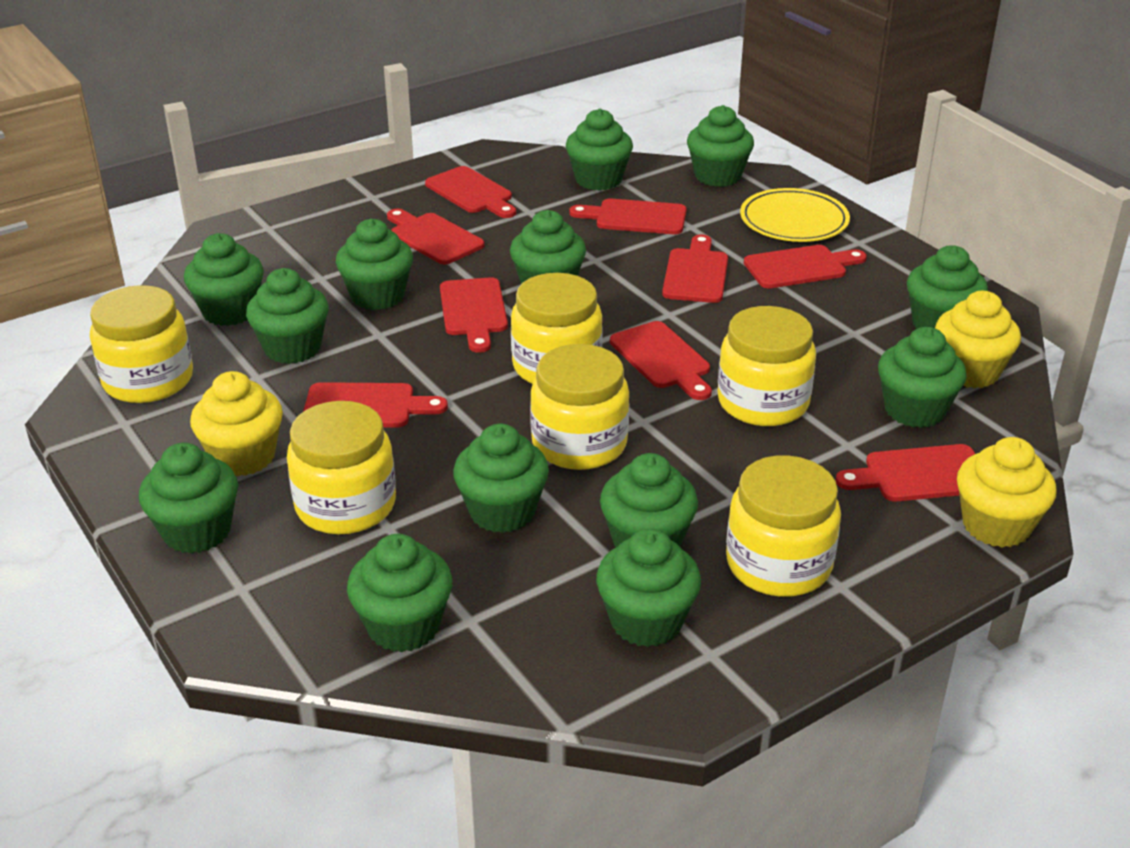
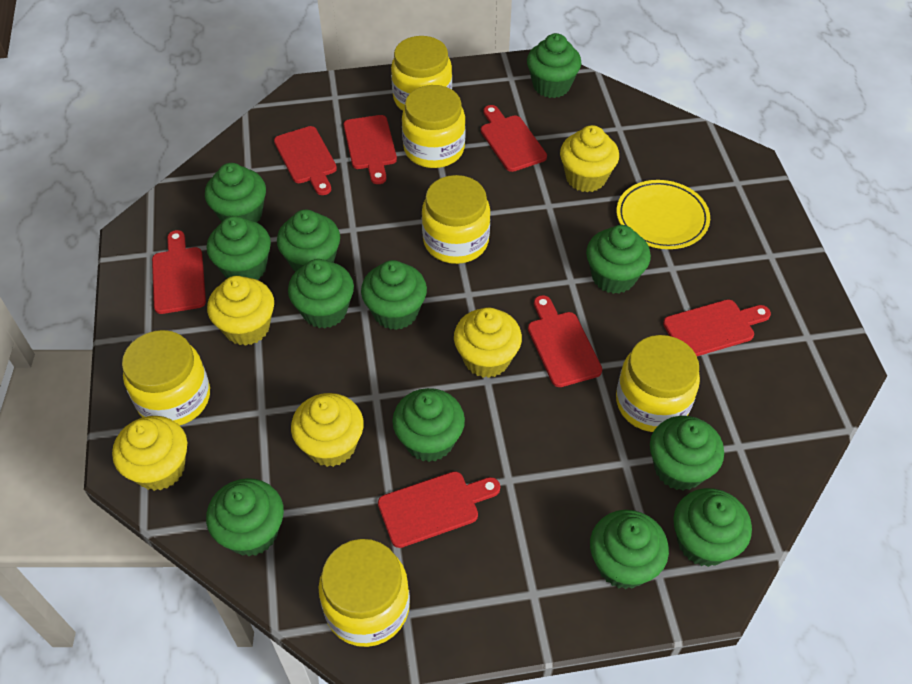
green cupcake: 13 -> 12
red cutting board: 9 -> 7
yellow cupcake: 3 -> 5

